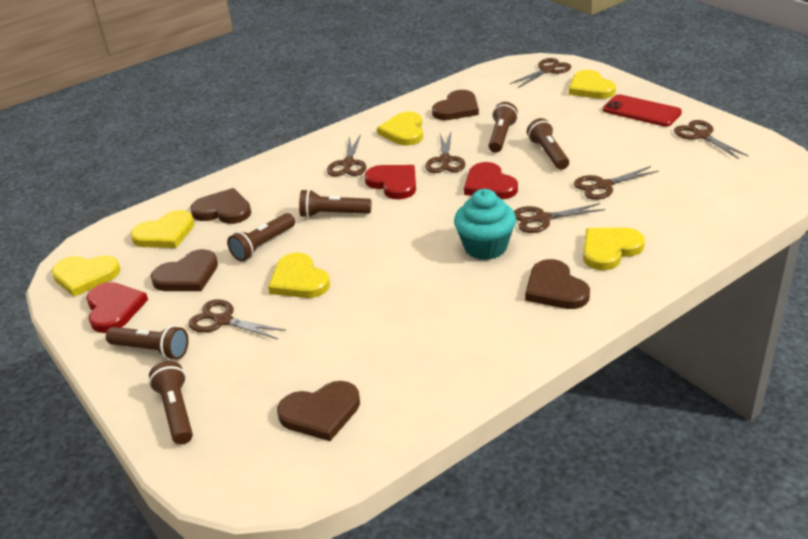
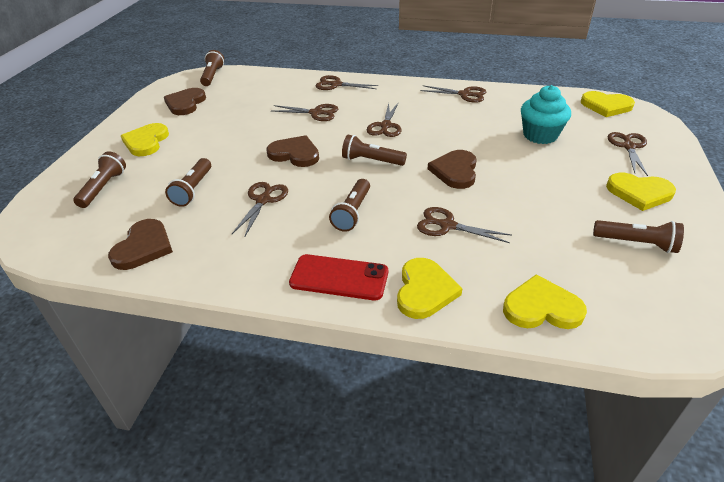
brown heart: 5 -> 4
red heart: 3 -> 0
yellow heart: 6 -> 5

